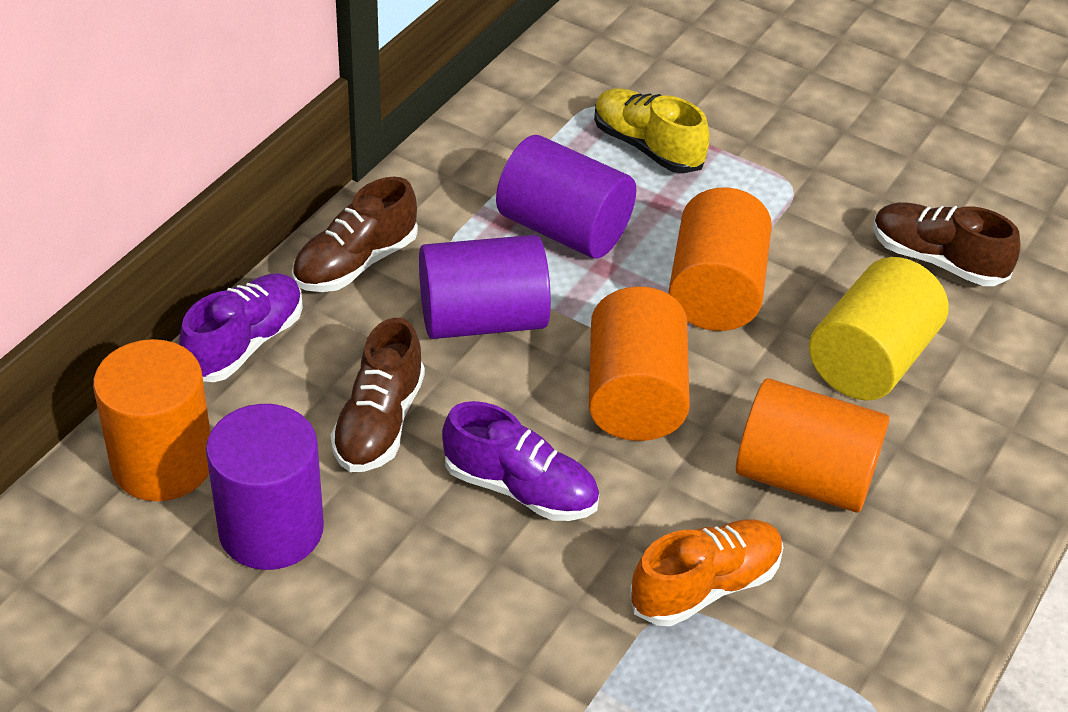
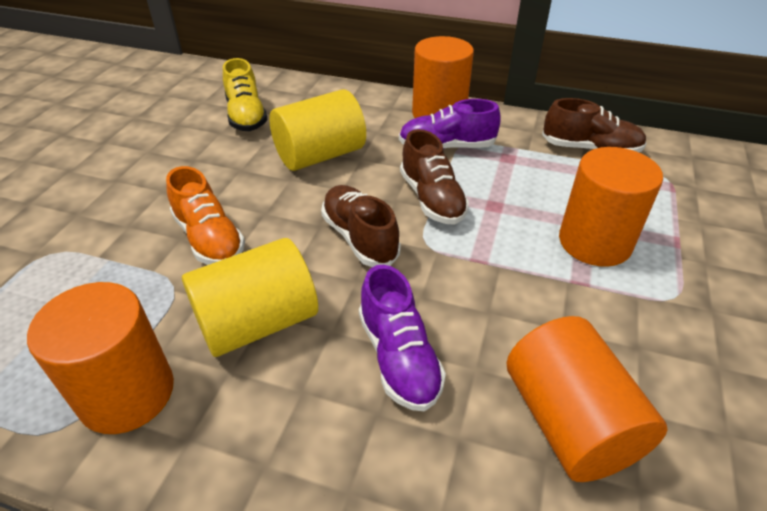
purple cylinder: 3 -> 0
yellow cylinder: 1 -> 2

